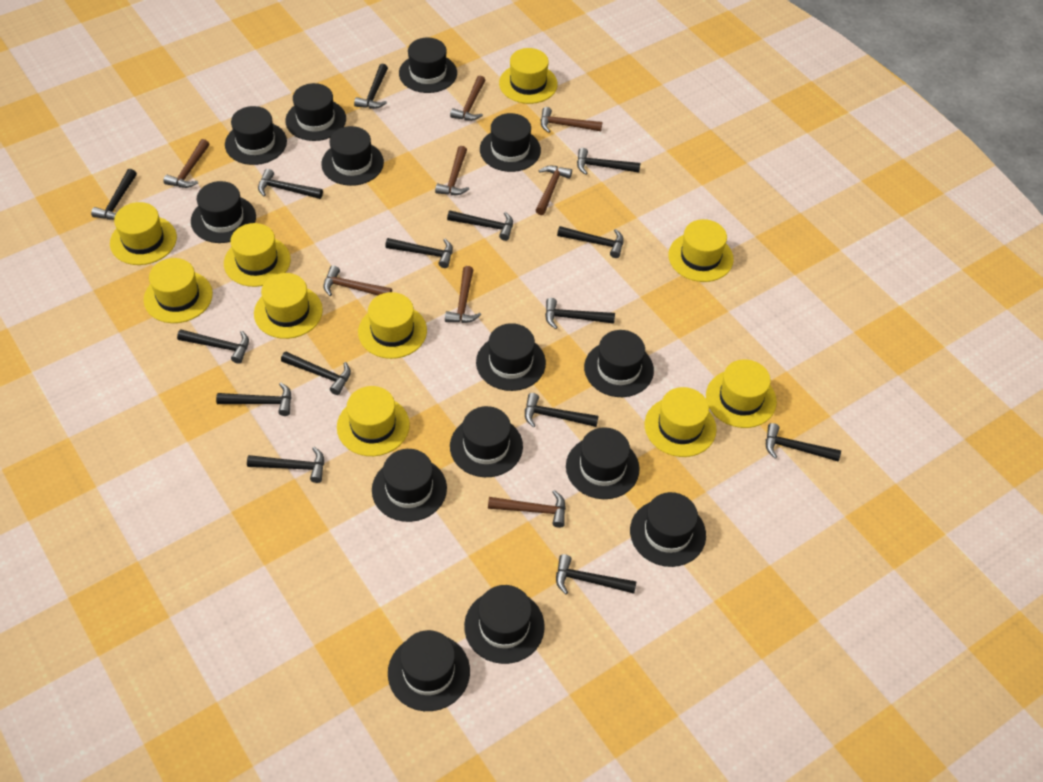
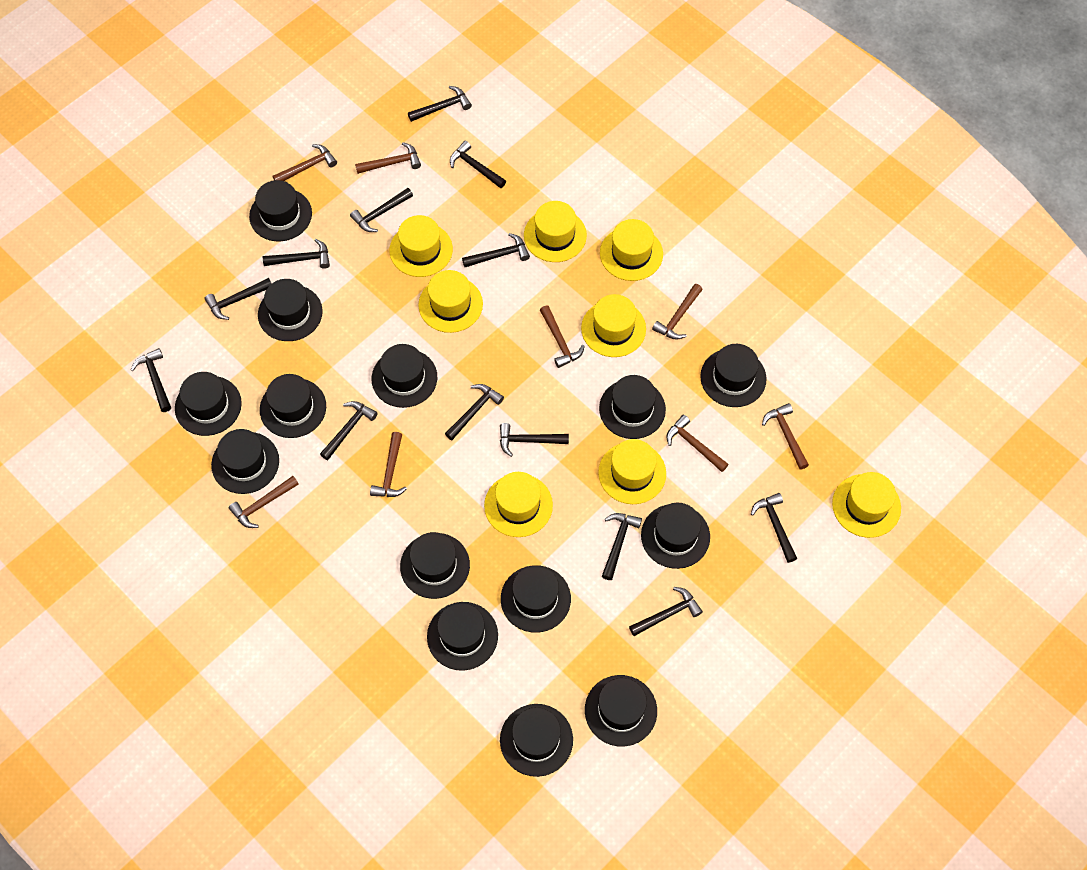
black hammer: 15 -> 13
yellow hat: 10 -> 8

